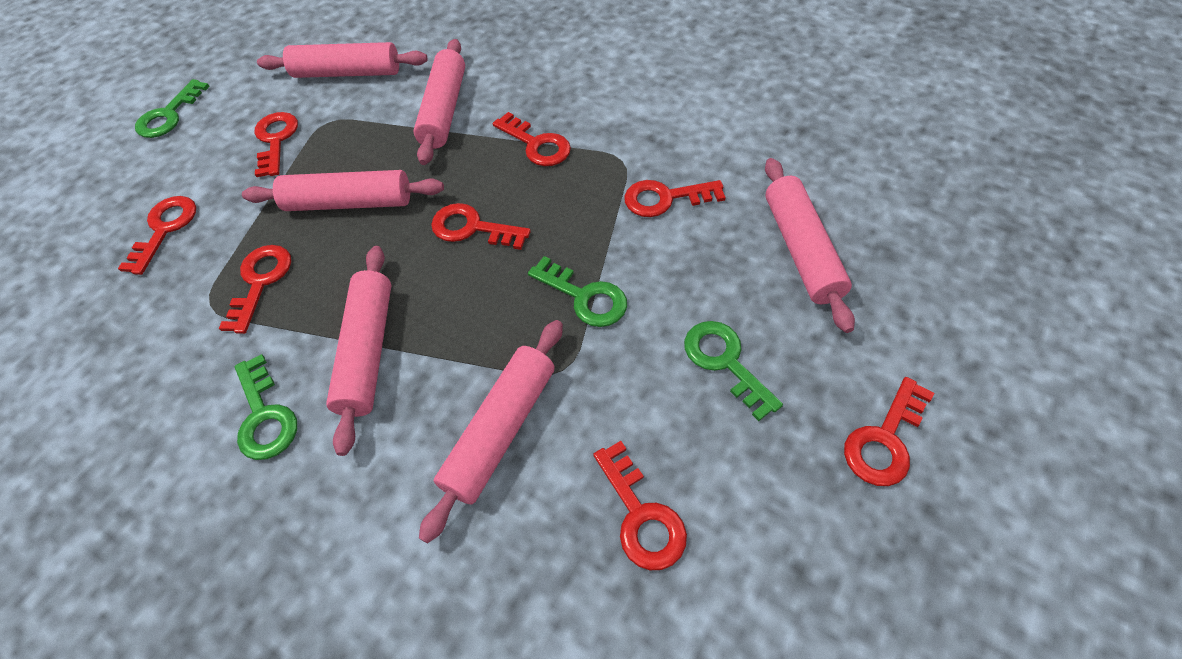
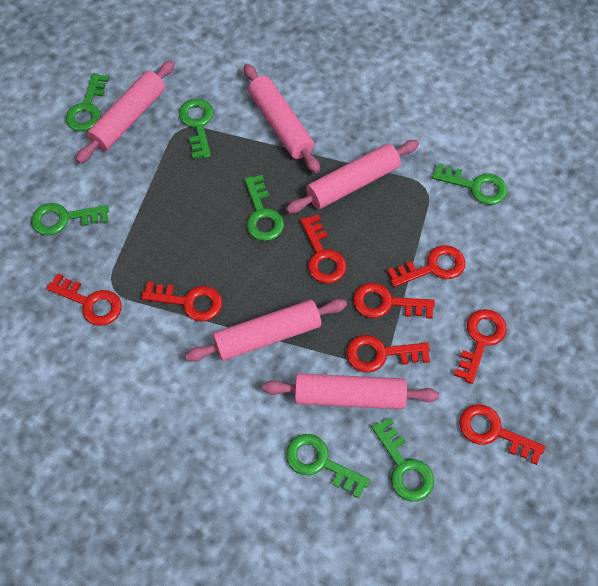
green key: 4 -> 7
pink rolling pin: 6 -> 5

